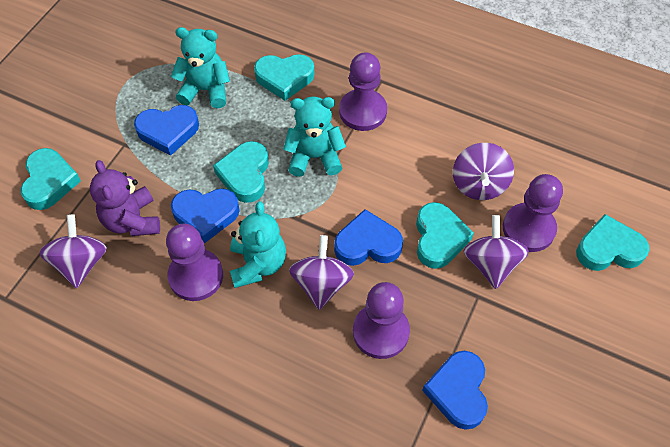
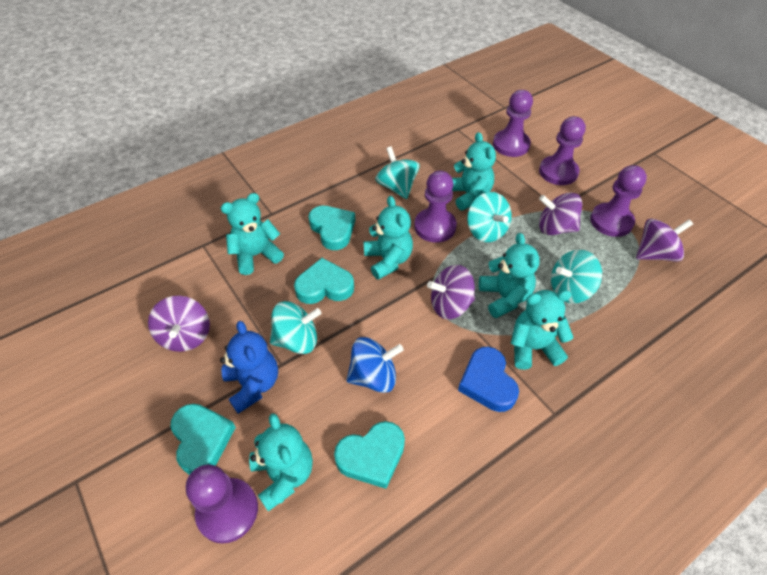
blue heart: 4 -> 1
blue spinning top: 0 -> 1
blue teddy bear: 0 -> 1
purple pawn: 4 -> 5
purple teddy bear: 1 -> 0
turquoise heart: 5 -> 4
turquoise spinning top: 0 -> 4
turquoise teddy bear: 3 -> 6

